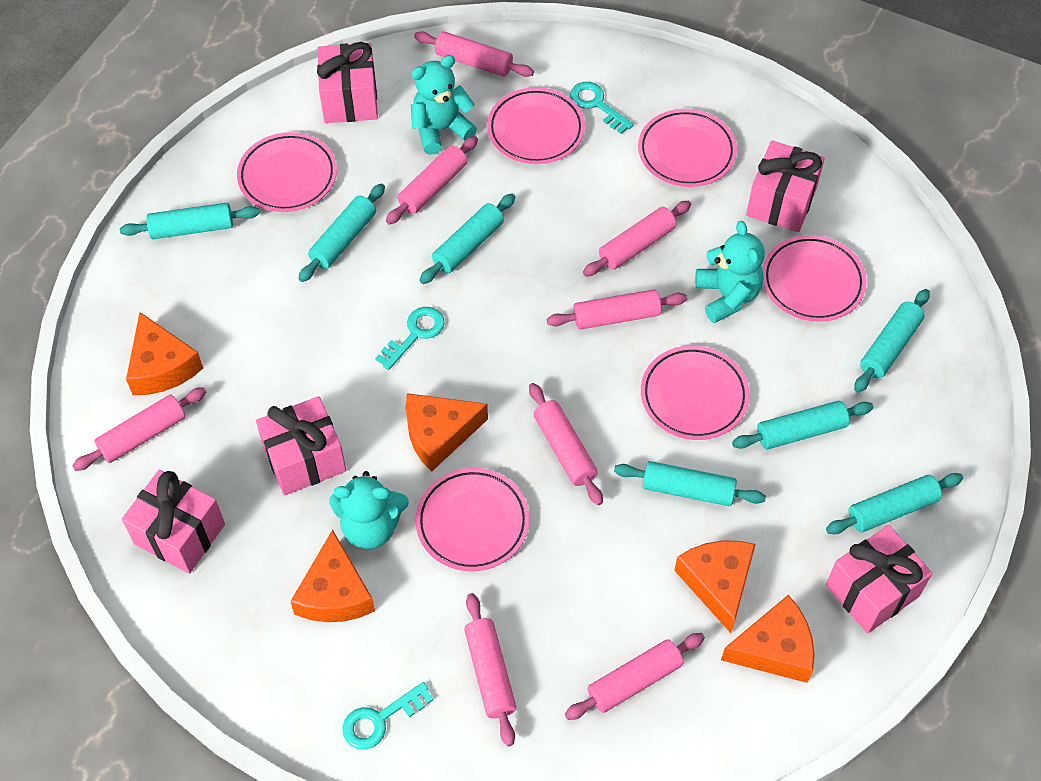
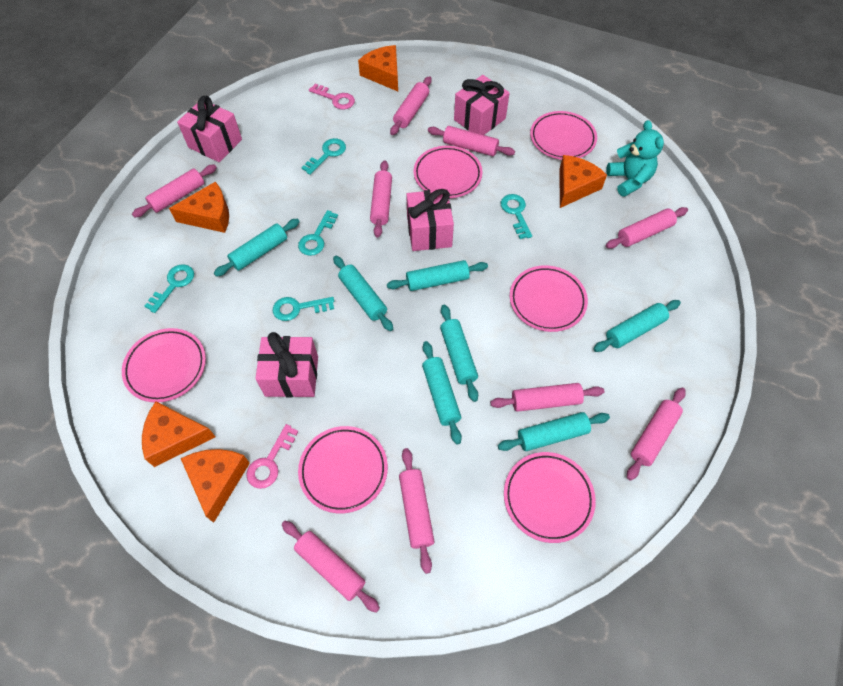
pink gift: 5 -> 4
pink key: 0 -> 2
pink rolling pin: 8 -> 9
turquoise key: 3 -> 5
turquoise teddy bear: 3 -> 1

